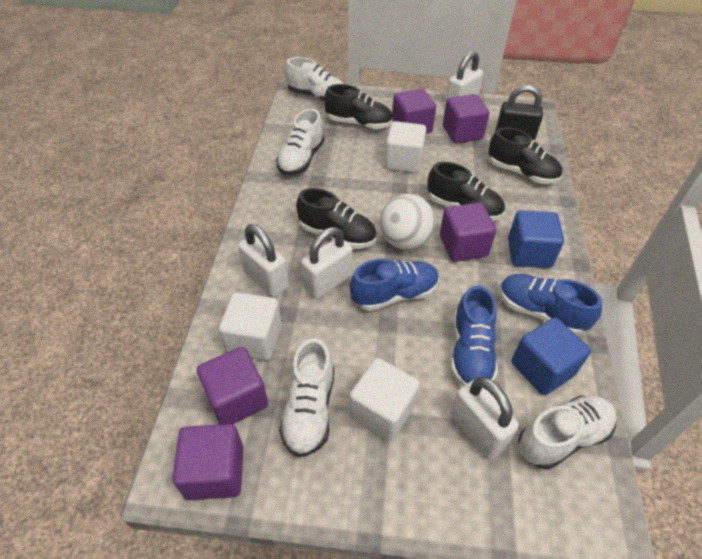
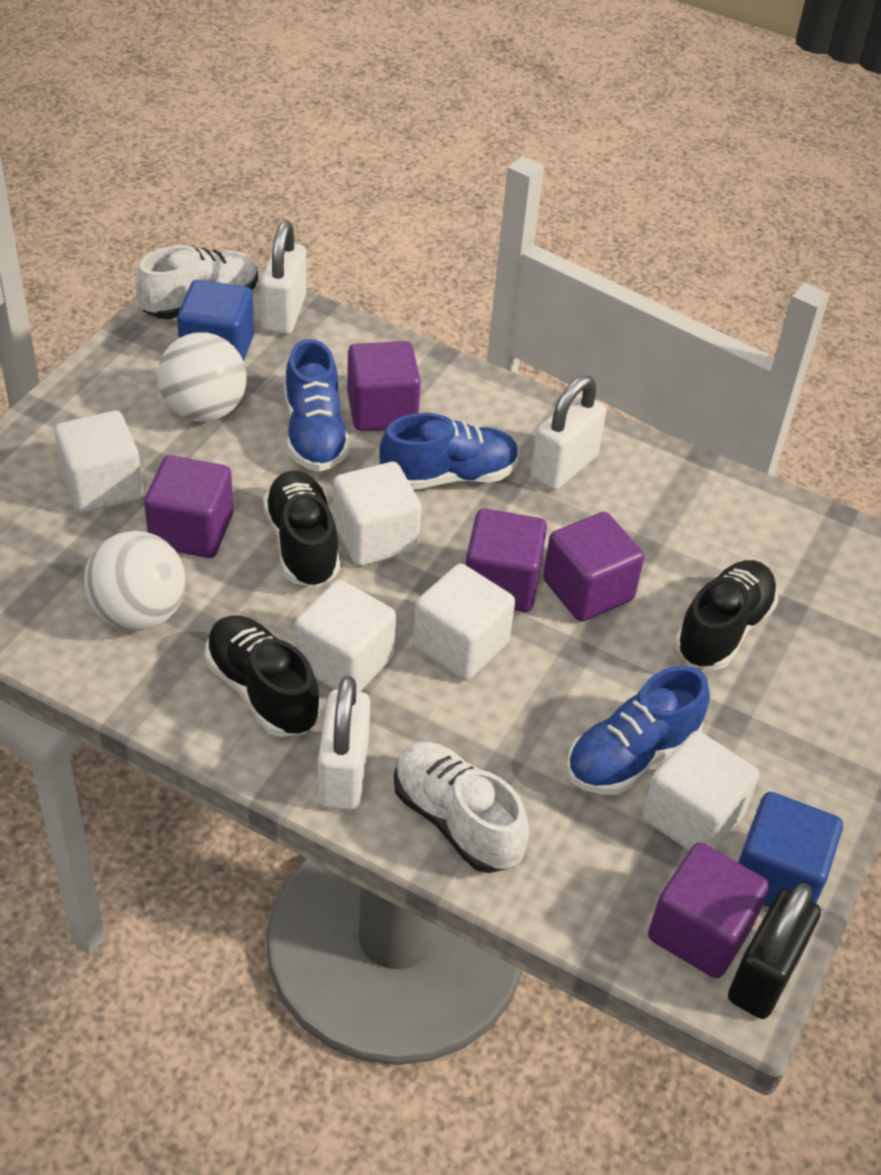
black shoe: 4 -> 3
white ball: 1 -> 2
white cube: 3 -> 5
white padlock: 4 -> 3
white shoe: 4 -> 2

